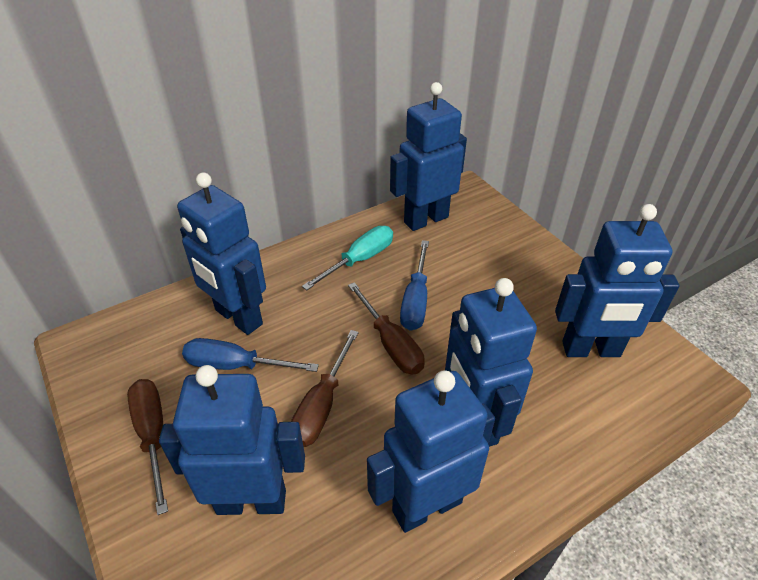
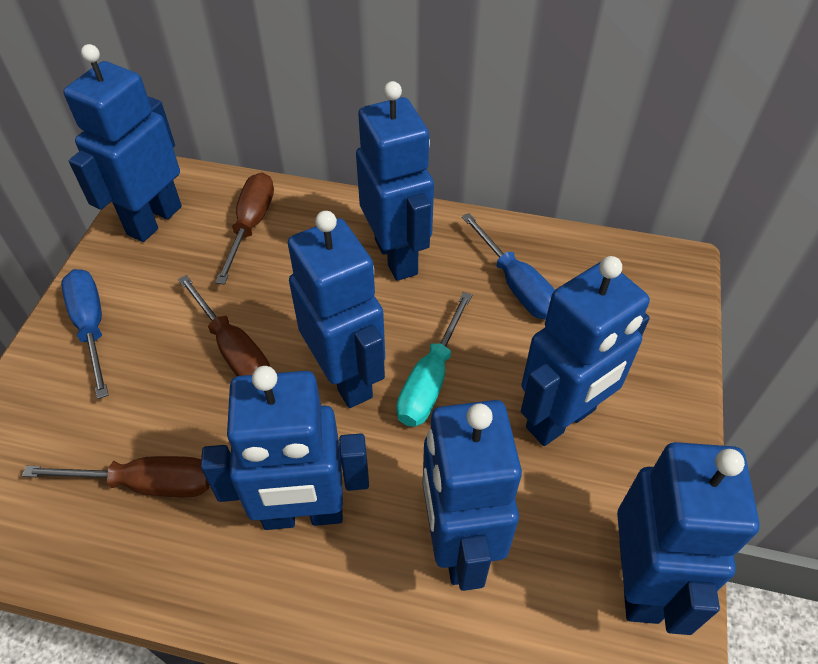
blue robot: 6 -> 7

